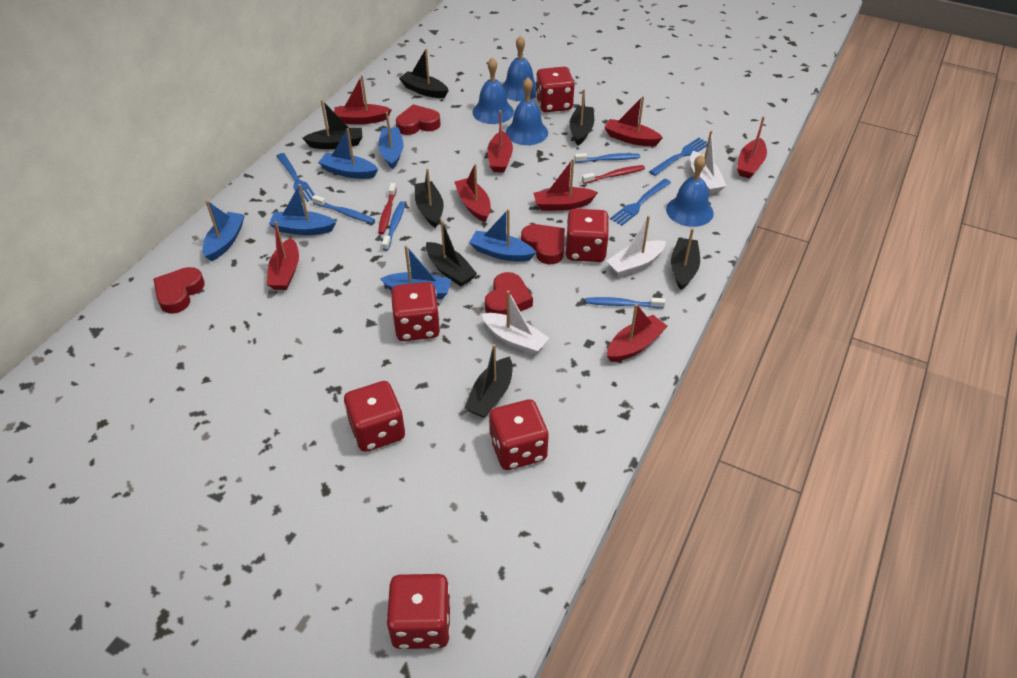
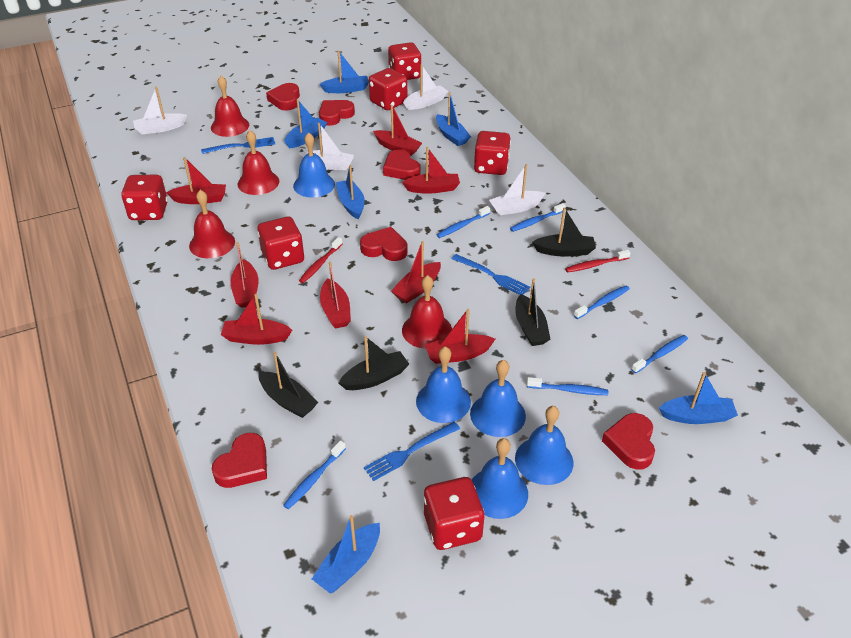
black boat: 7 -> 4
blue bell: 4 -> 5
blue toothbrush: 4 -> 6
red bell: 0 -> 4
red heart: 4 -> 6
white boat: 3 -> 4

